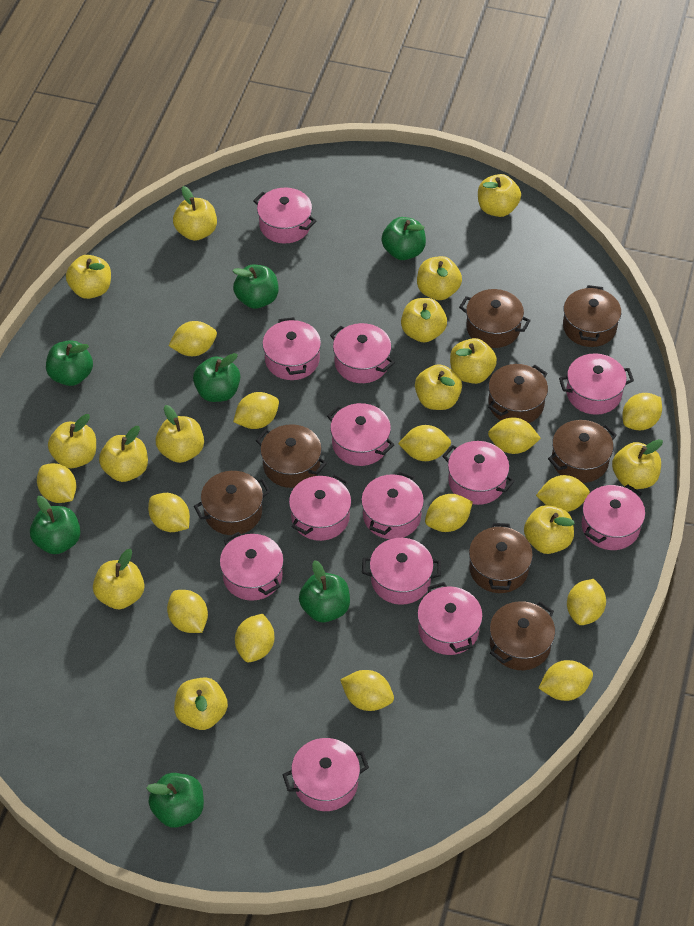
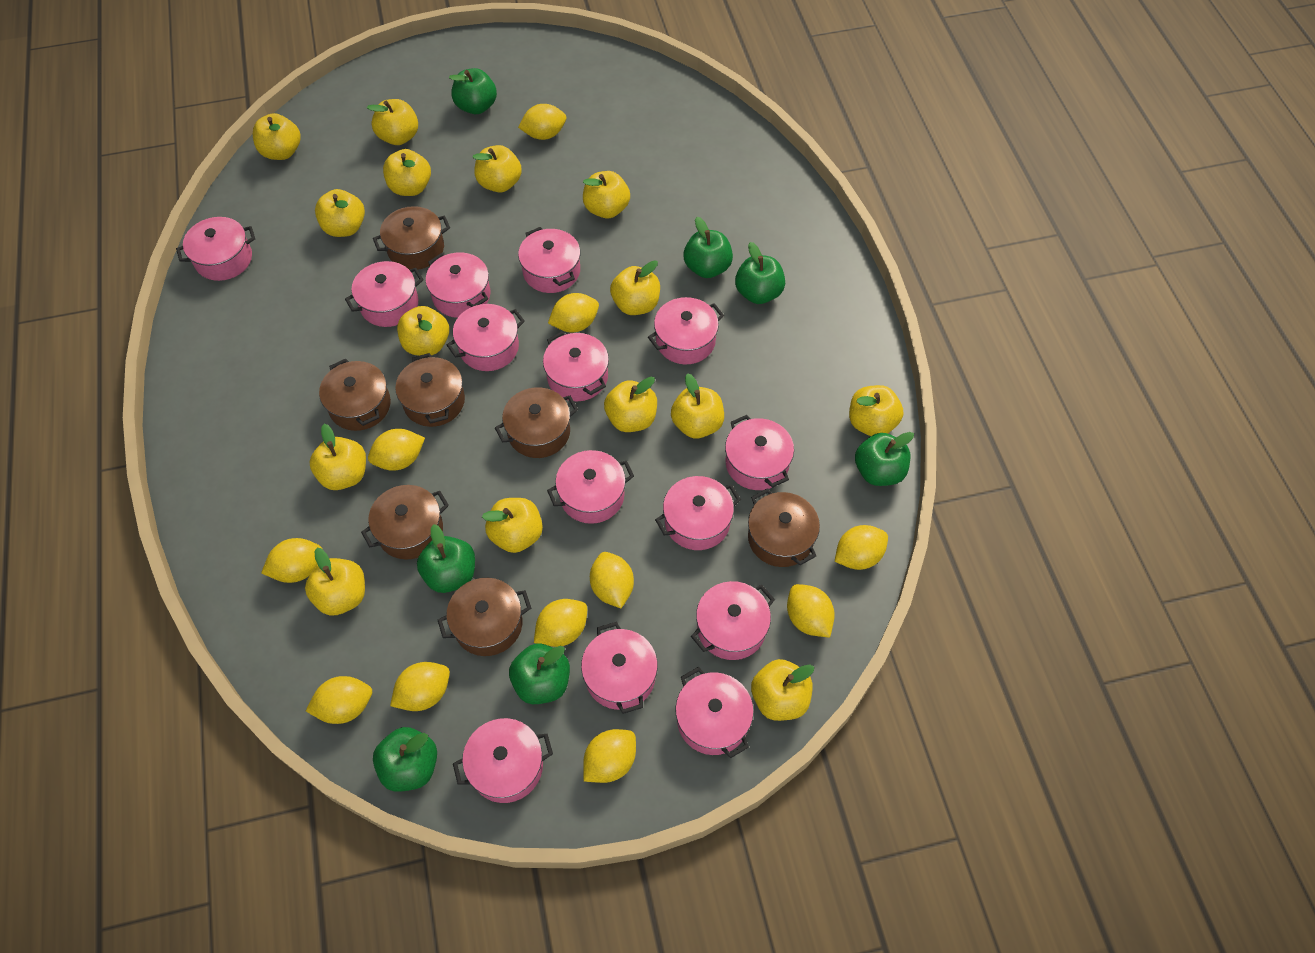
brown pot: 8 -> 7
pink pot: 13 -> 14
yellow apple: 14 -> 15
yellow lemon: 14 -> 11

